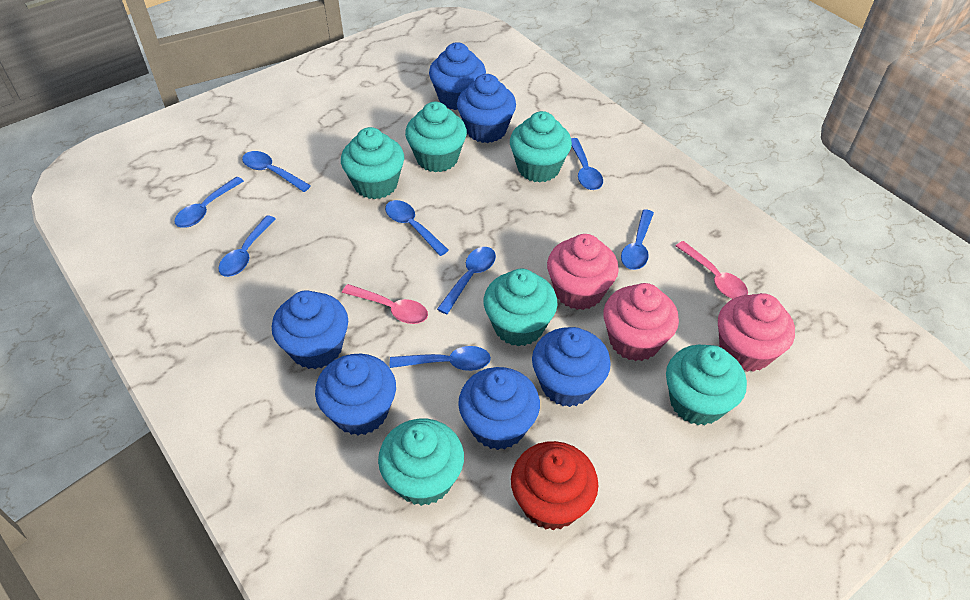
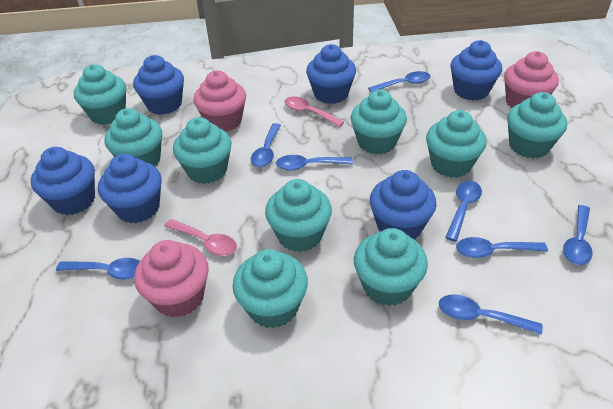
red cupcake: 1 -> 0
turquoise cupcake: 6 -> 9

